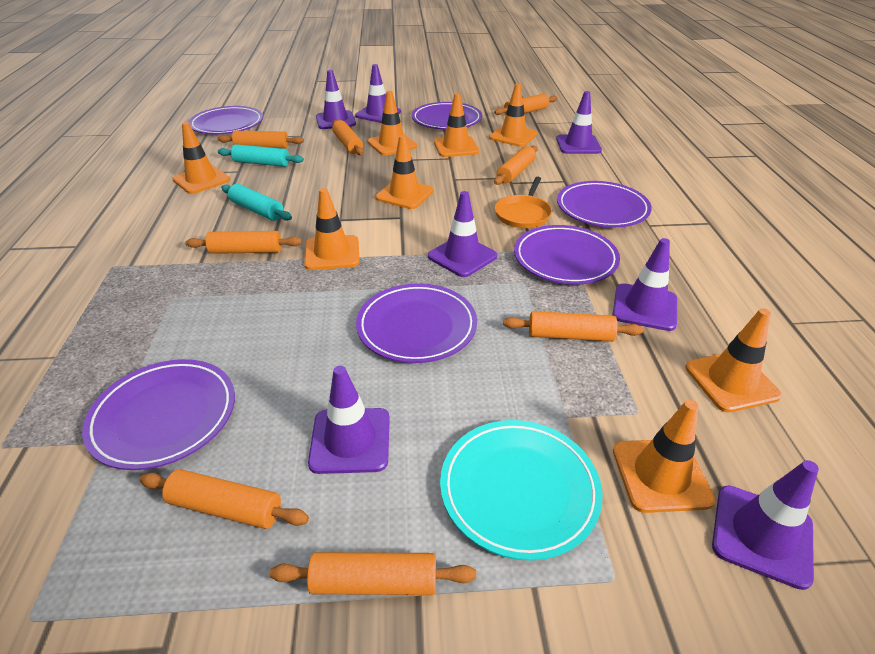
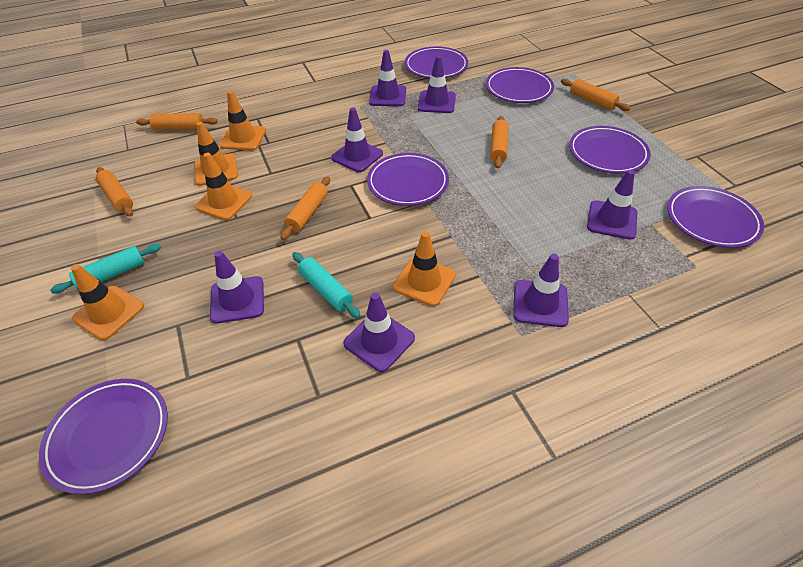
orange pan: 1 -> 0
orange rolling pin: 8 -> 5
orange traffic cone: 8 -> 5
turquoise plate: 1 -> 0

